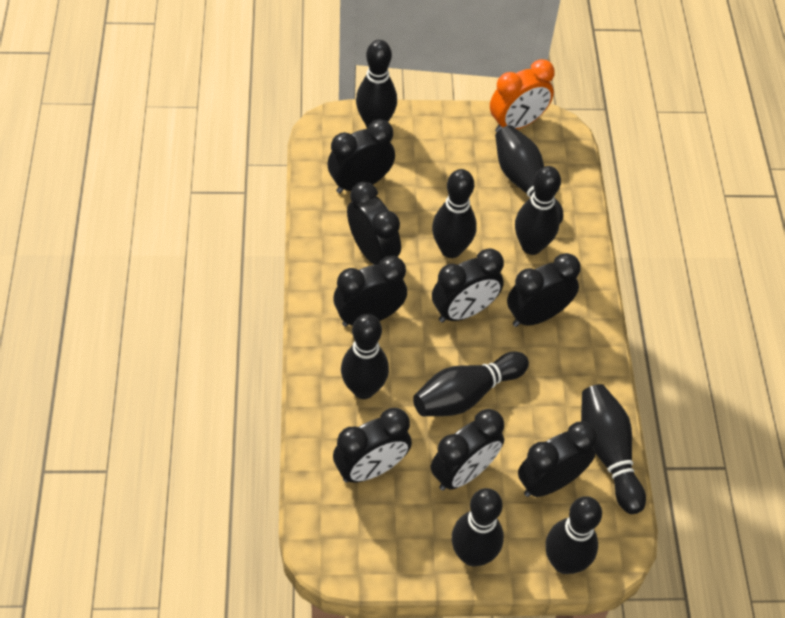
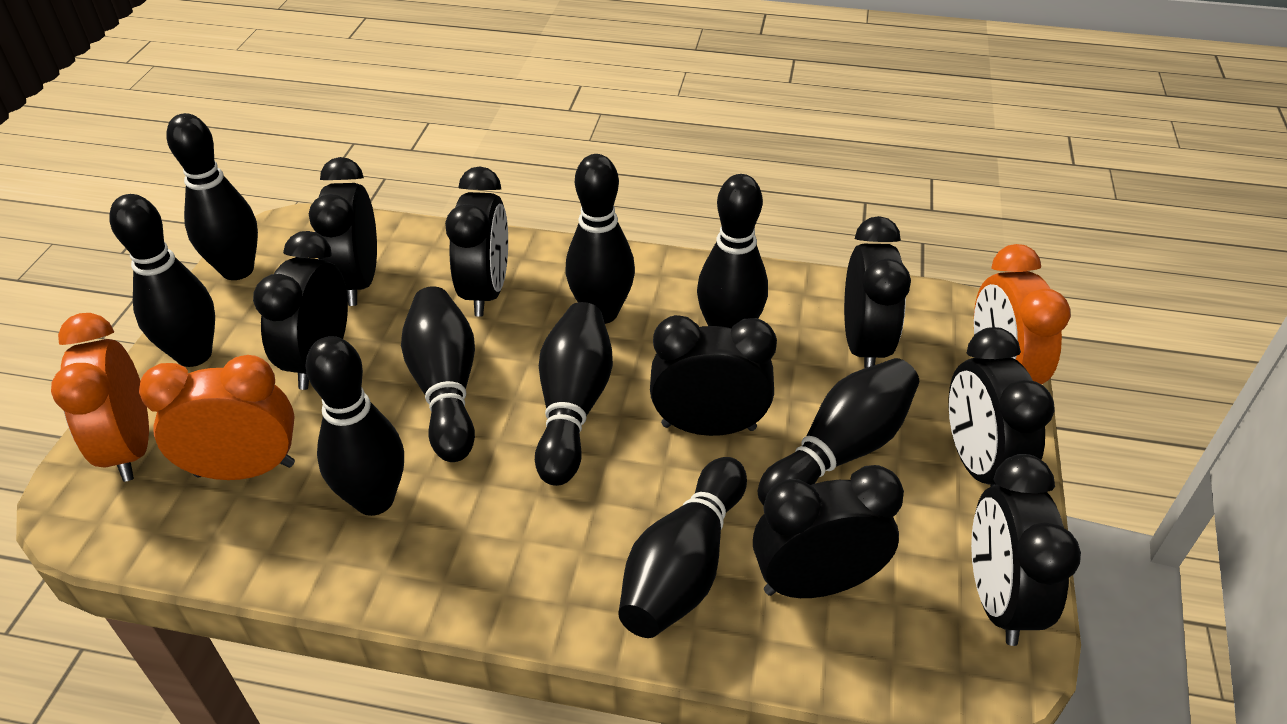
orange clock: 1 -> 3

